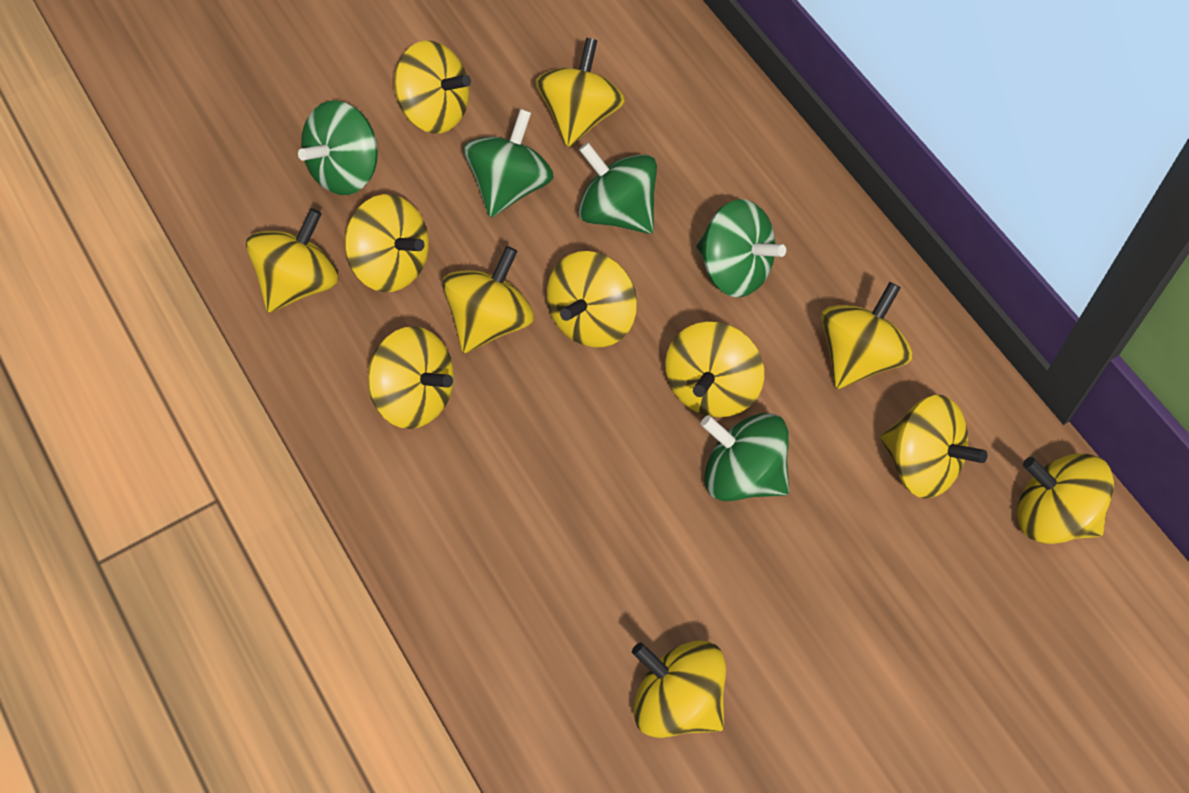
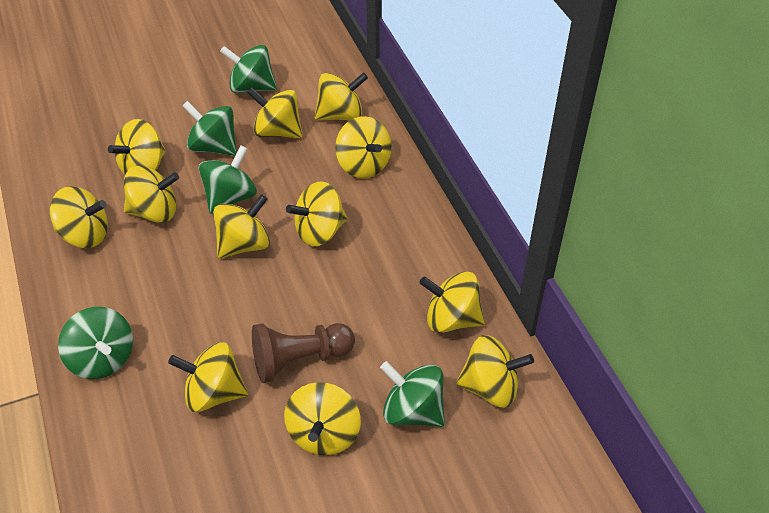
brown pawn: 0 -> 1

